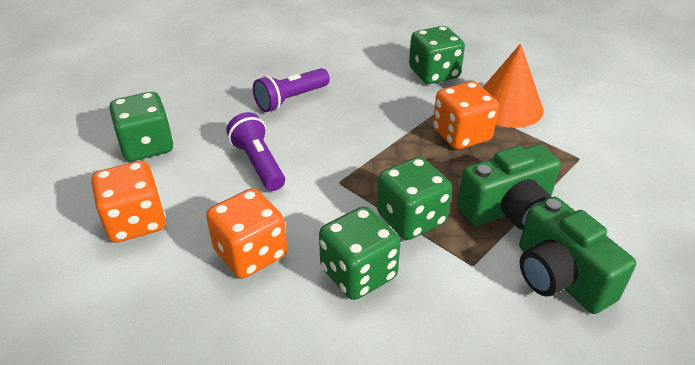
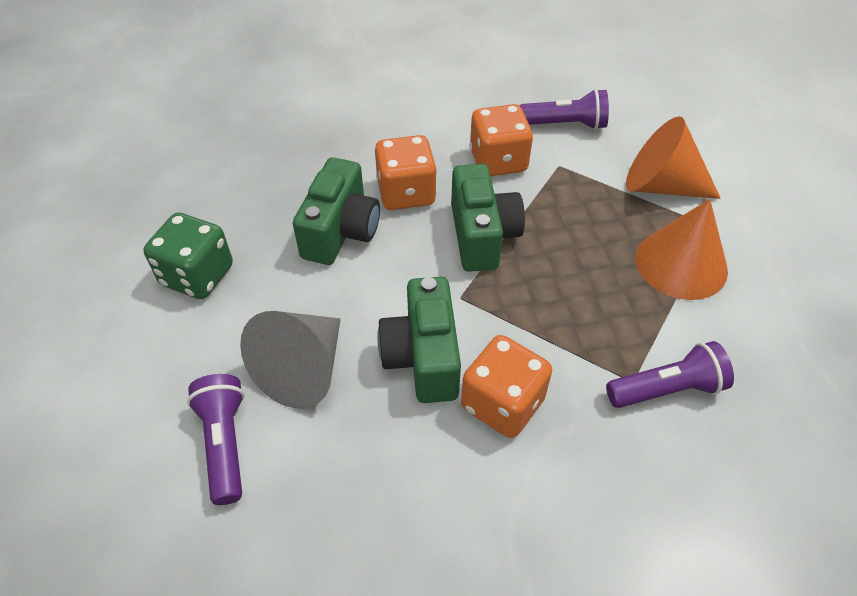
green camera: 2 -> 3
green dice: 4 -> 1
grey cone: 0 -> 1
orange cone: 1 -> 2
purple flashlight: 2 -> 3

